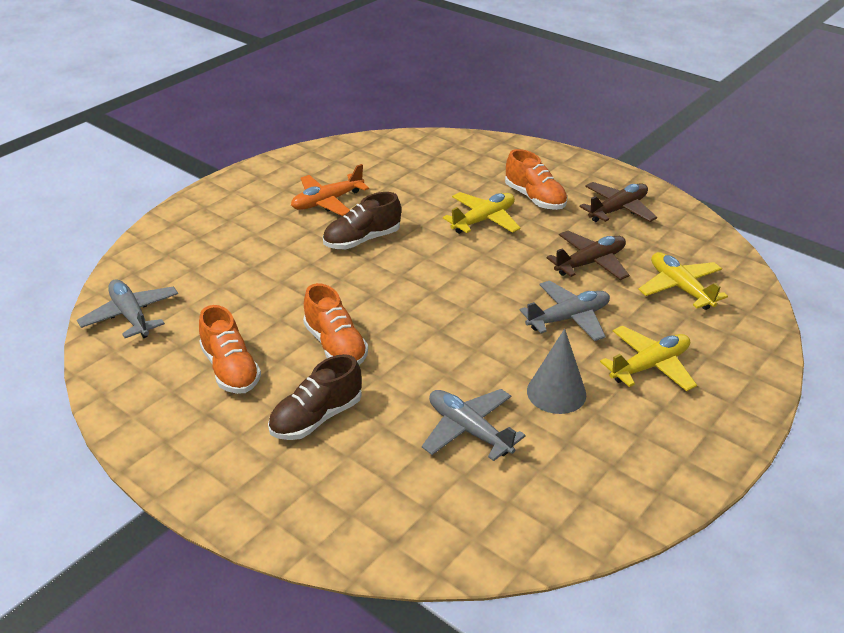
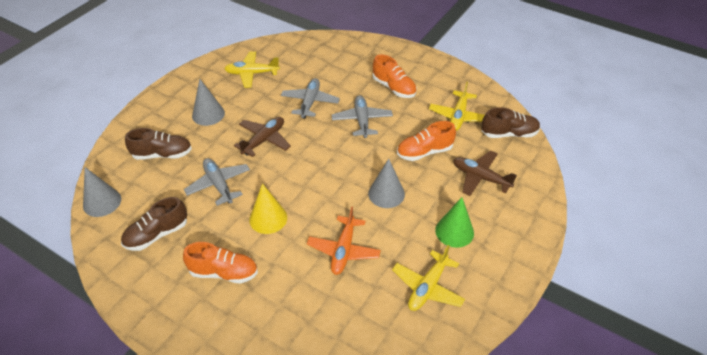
brown shoe: 2 -> 3
green cone: 0 -> 1
grey cone: 1 -> 3
yellow cone: 0 -> 1

